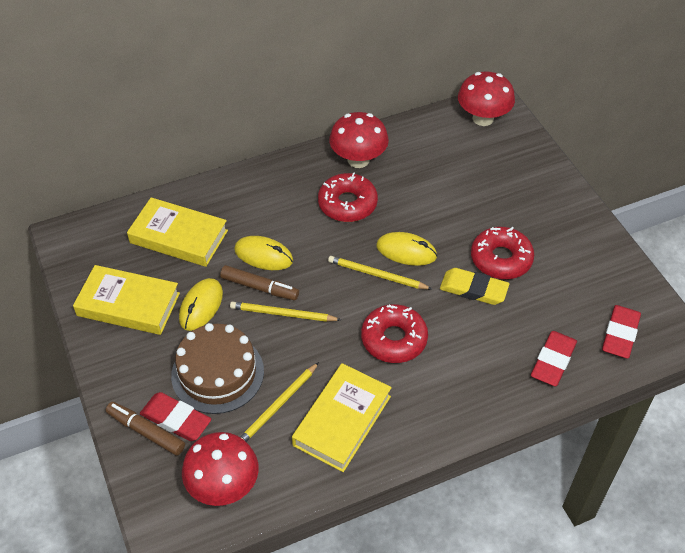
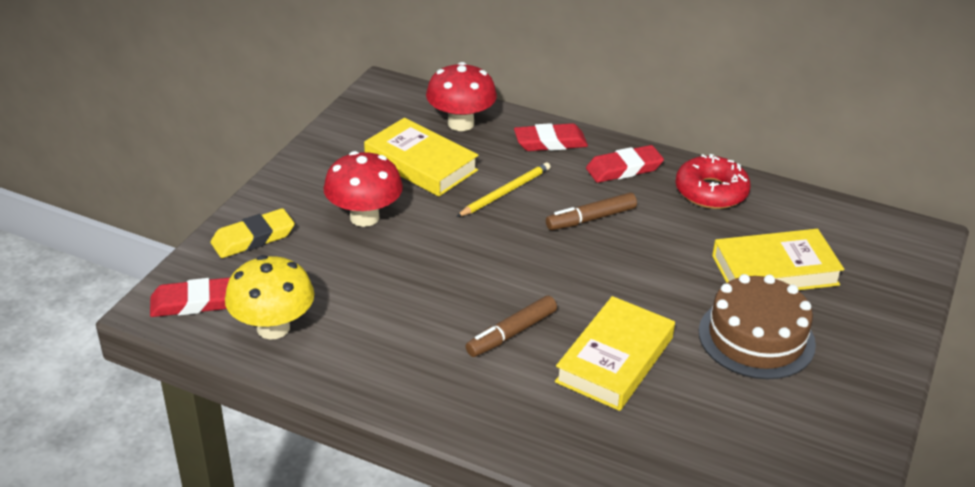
red donut: 3 -> 1
red mushroom: 3 -> 2
yellow mouse: 3 -> 0
yellow mushroom: 0 -> 1
yellow pencil: 3 -> 1

